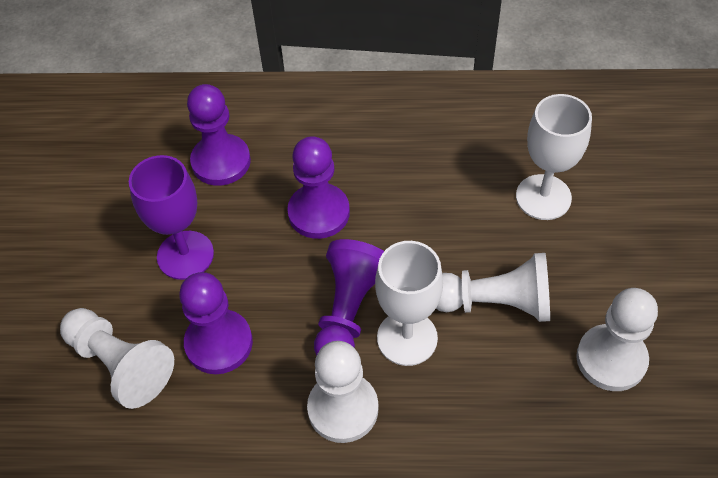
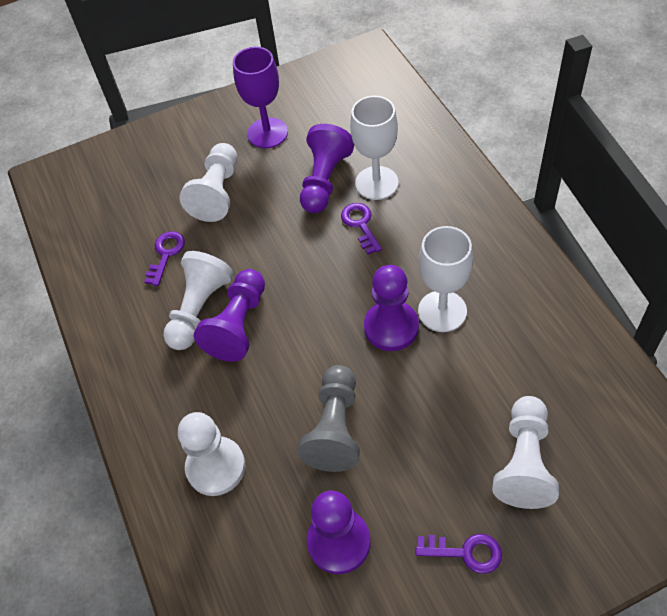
grey pawn: 0 -> 1
purple key: 0 -> 3

